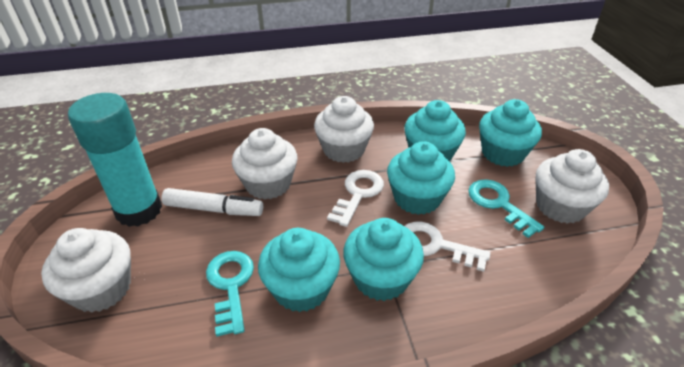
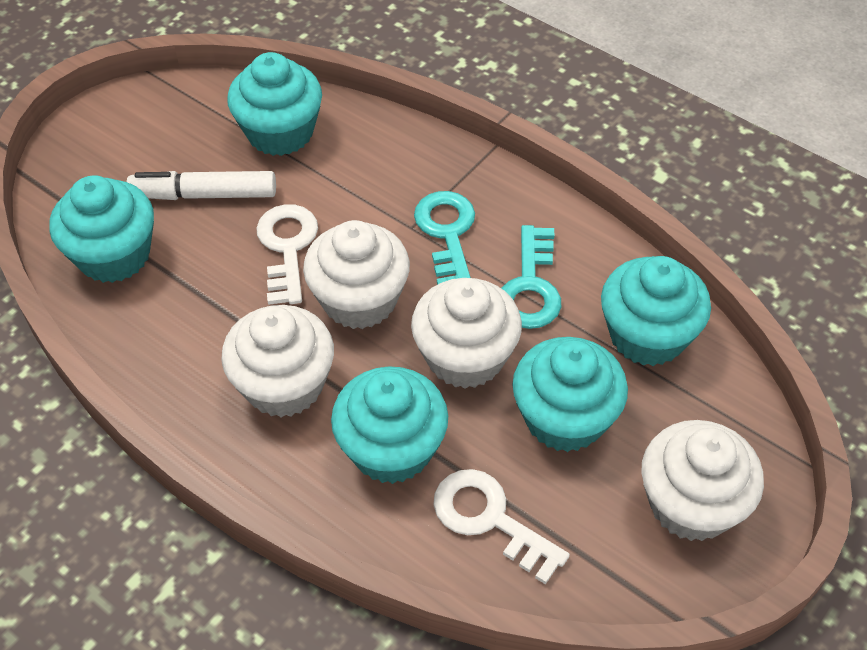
turquoise glue stick: 1 -> 0

